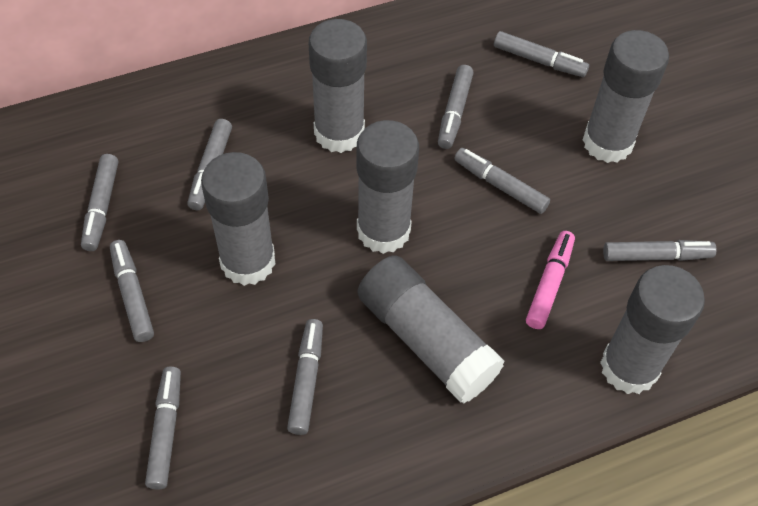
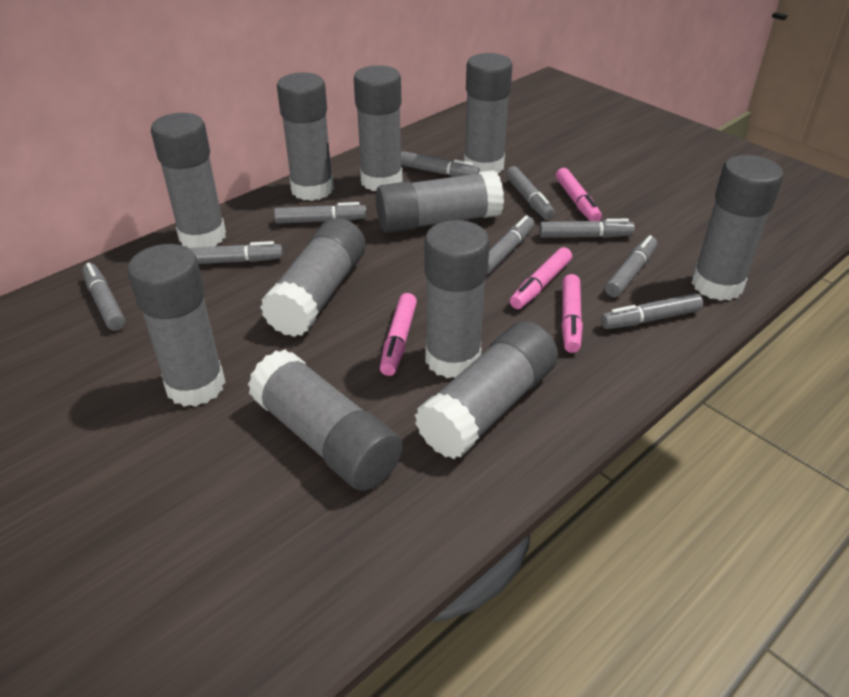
grey glue stick: 6 -> 11
pink marker: 1 -> 4

